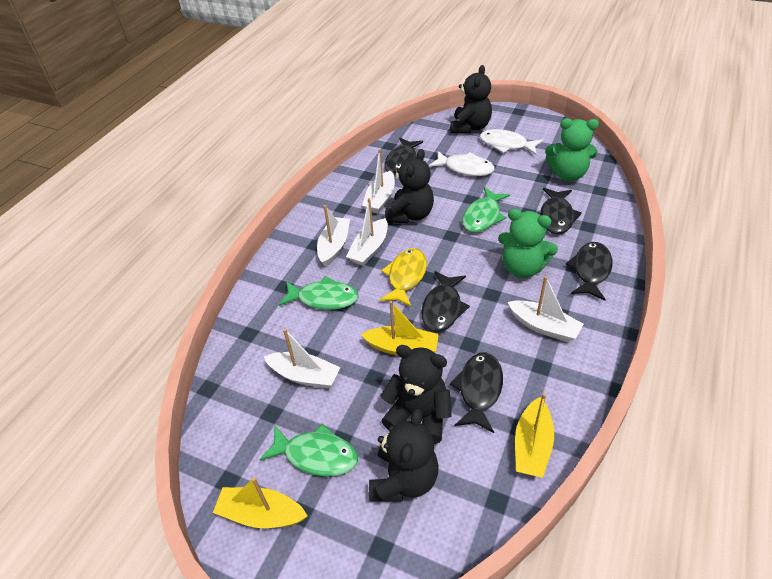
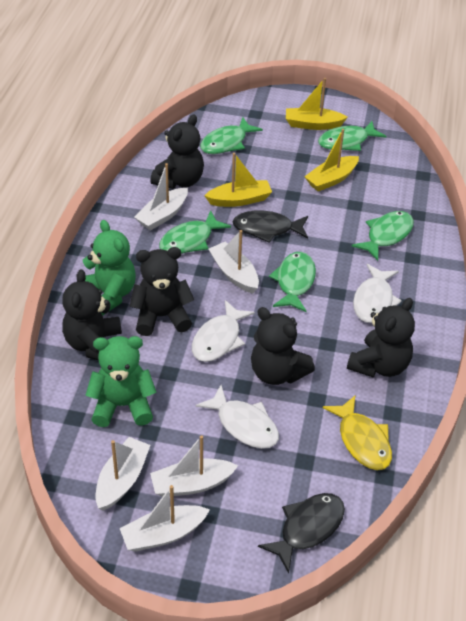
black fish: 5 -> 2
black teddy bear: 4 -> 5
green fish: 3 -> 5
white fish: 2 -> 3

